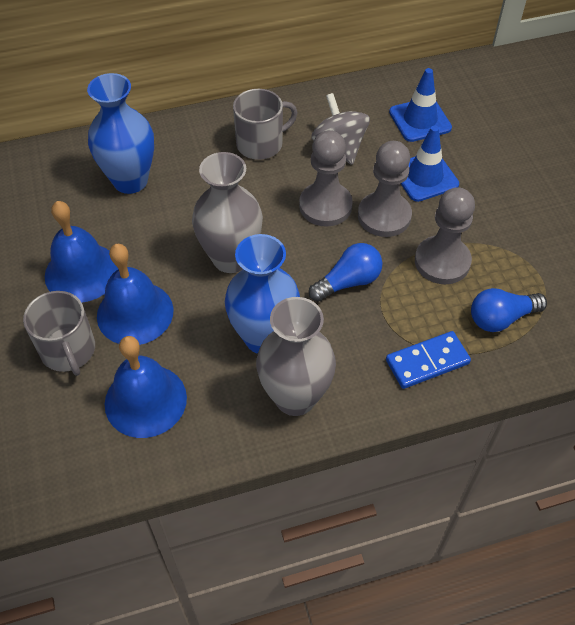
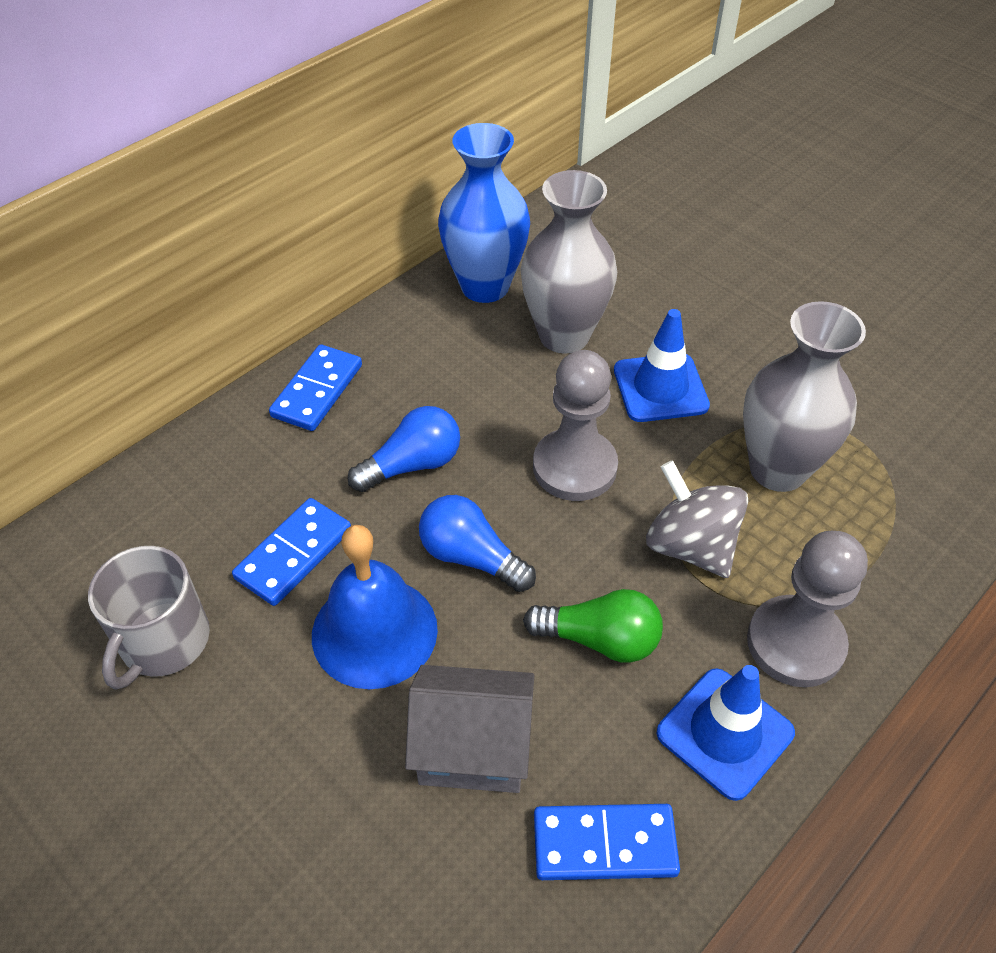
blue bell: 3 -> 1
blue domino: 1 -> 3
blue vase: 2 -> 1
green light bulb: 0 -> 1
grey house: 0 -> 1
grey mug: 2 -> 1
grey pawn: 3 -> 2

